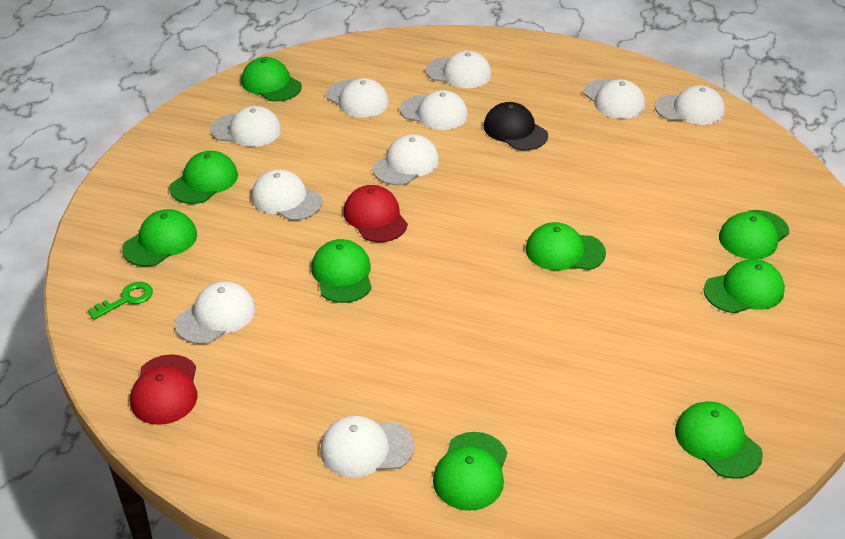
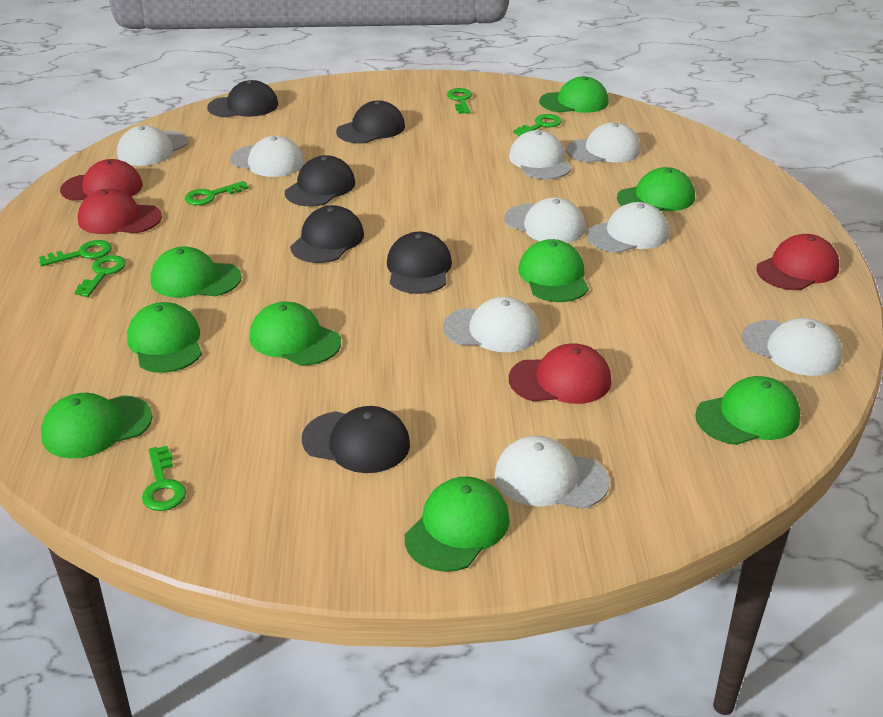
black cap: 1 -> 6
green key: 1 -> 6
red cap: 2 -> 4
white cap: 10 -> 9

